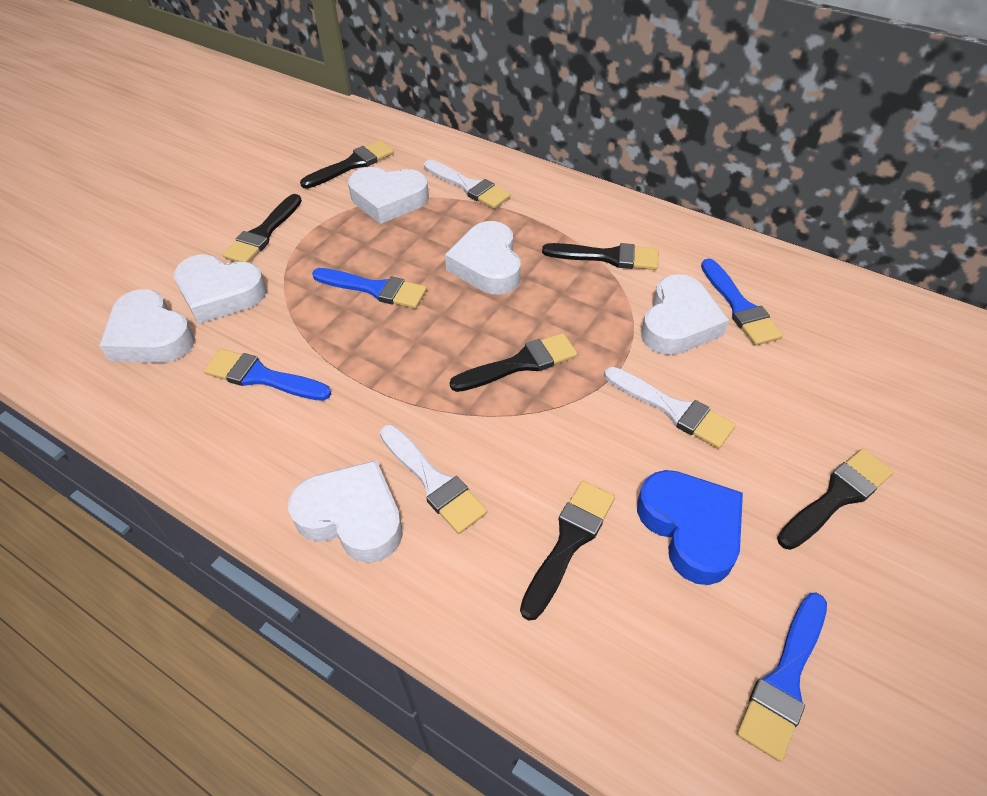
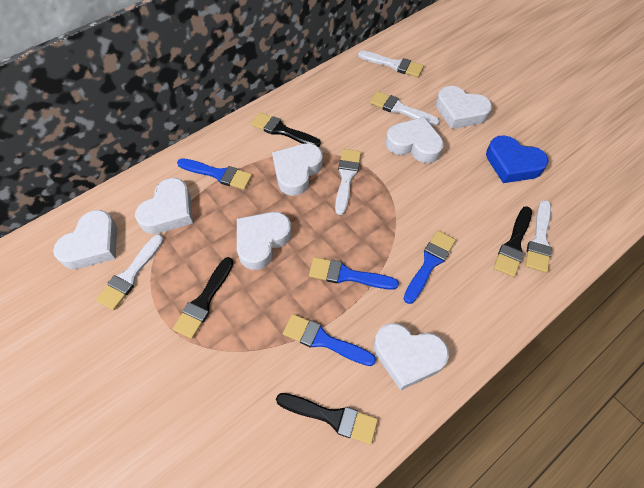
black brush: 6 -> 4
white brush: 3 -> 5
white heart: 6 -> 7

